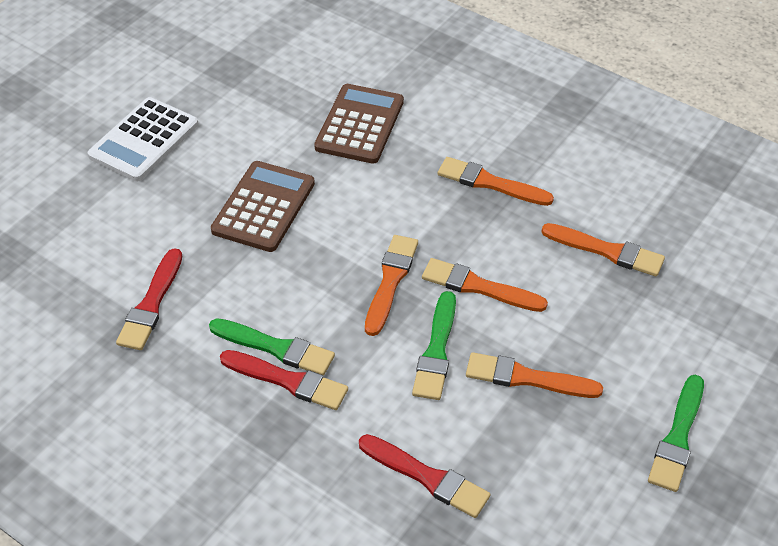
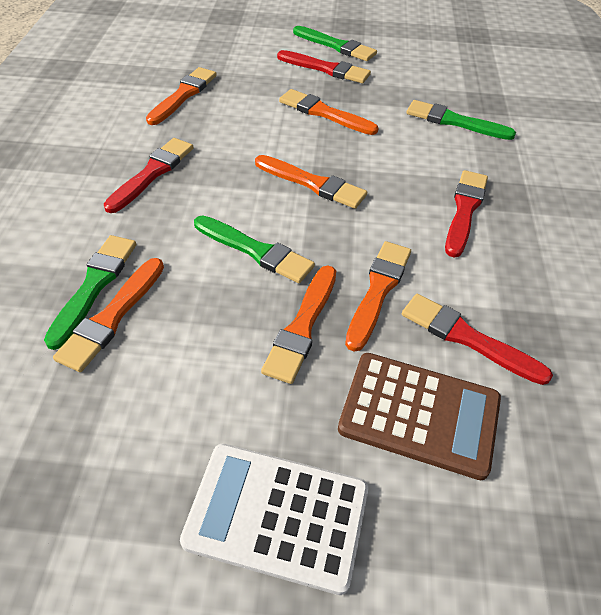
brown calculator: 2 -> 1
green brush: 3 -> 4
orange brush: 5 -> 6
red brush: 3 -> 4

